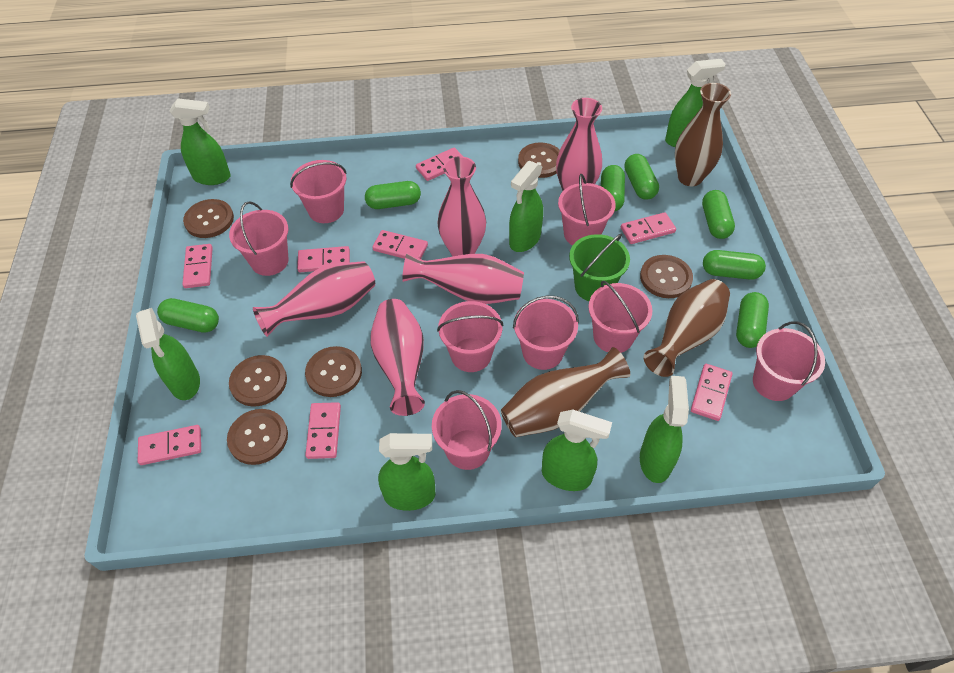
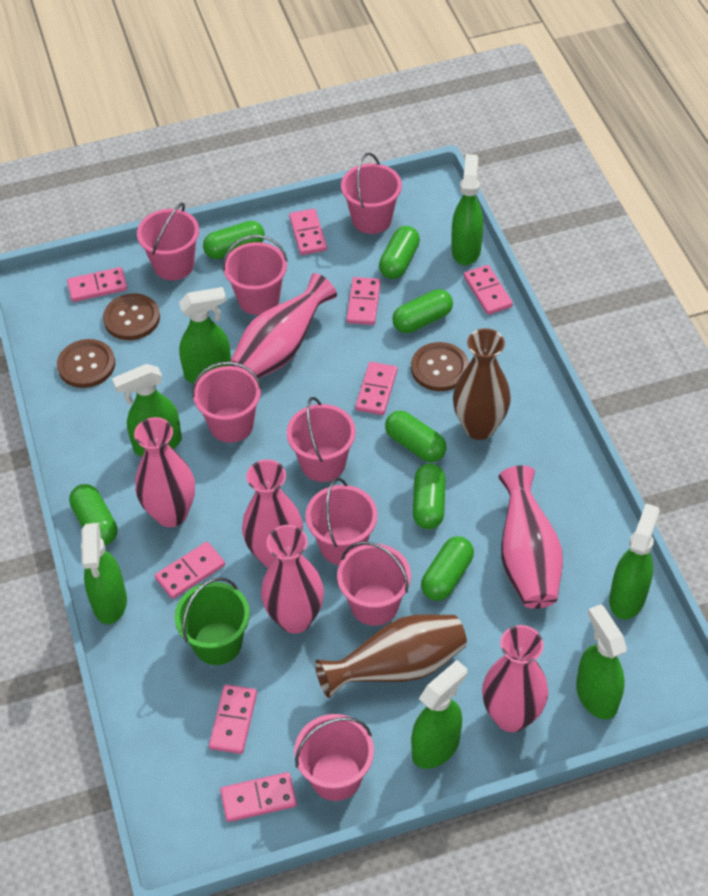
brown button: 6 -> 3
brown vase: 3 -> 2
pink vase: 5 -> 6

